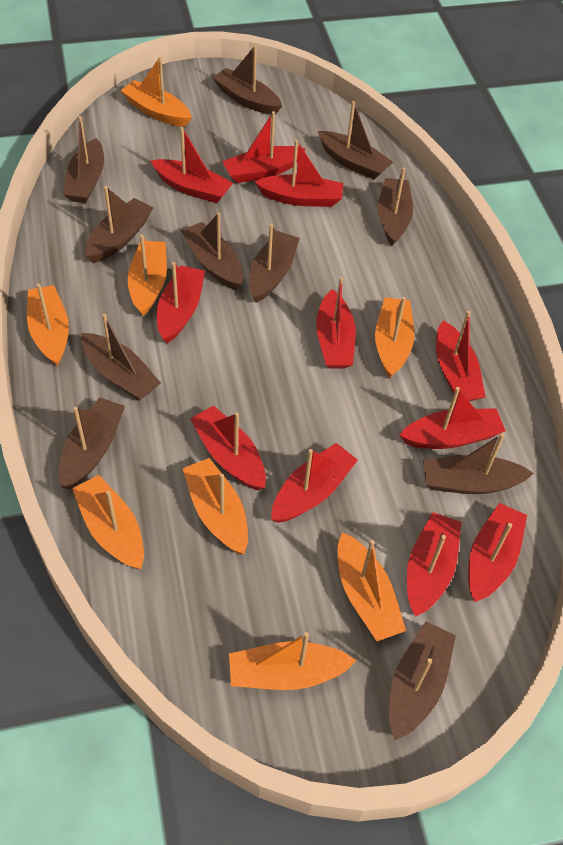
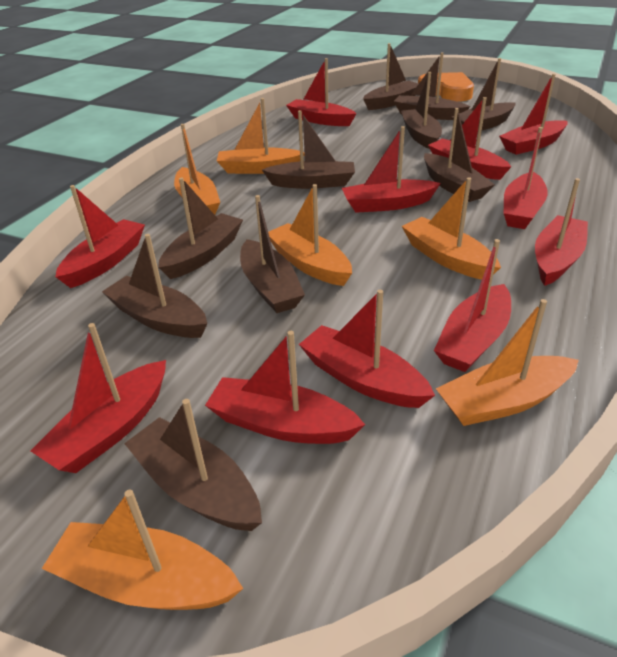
brown boat: 11 -> 10
orange boat: 8 -> 6
orange heart: 0 -> 1

